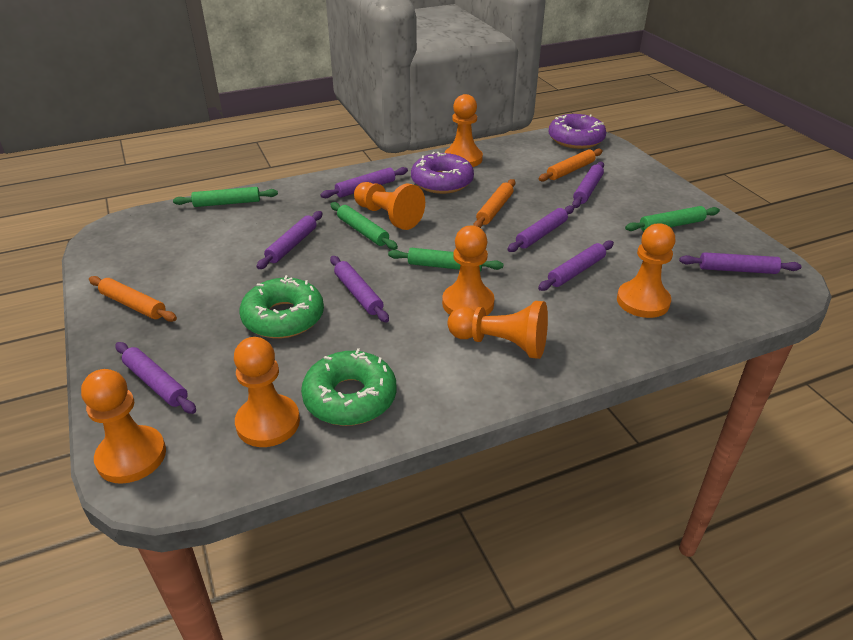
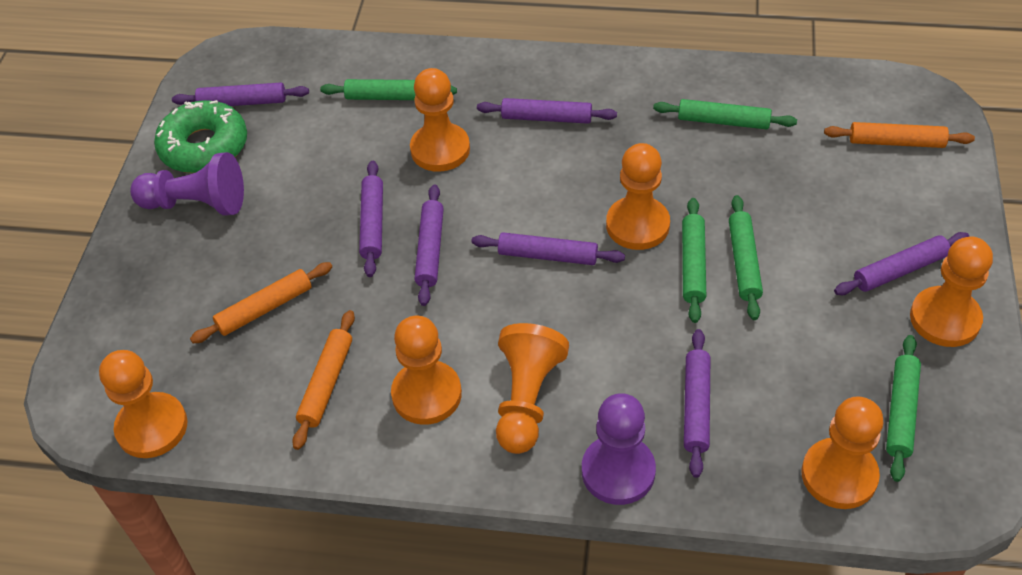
green donut: 2 -> 1
green rolling pin: 4 -> 5
purple donut: 2 -> 0
purple pawn: 0 -> 2
purple rolling pin: 8 -> 7

